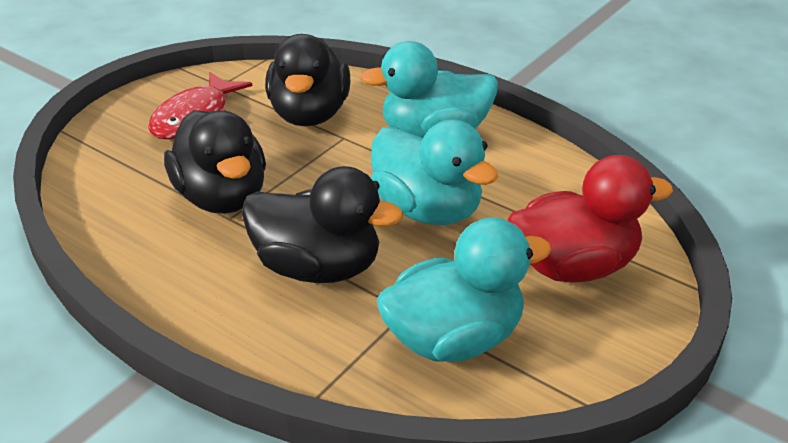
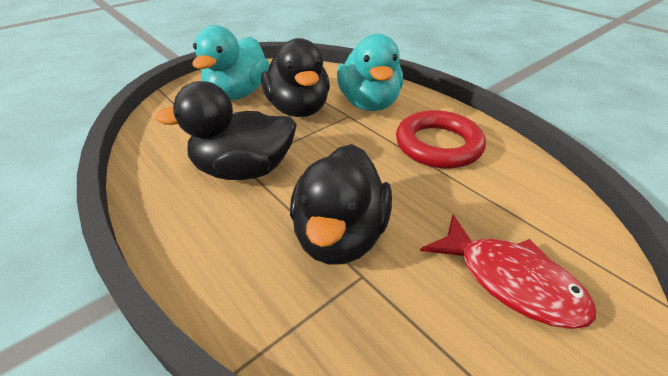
red duck: 1 -> 0
red ring: 0 -> 1
turquoise duck: 3 -> 2

